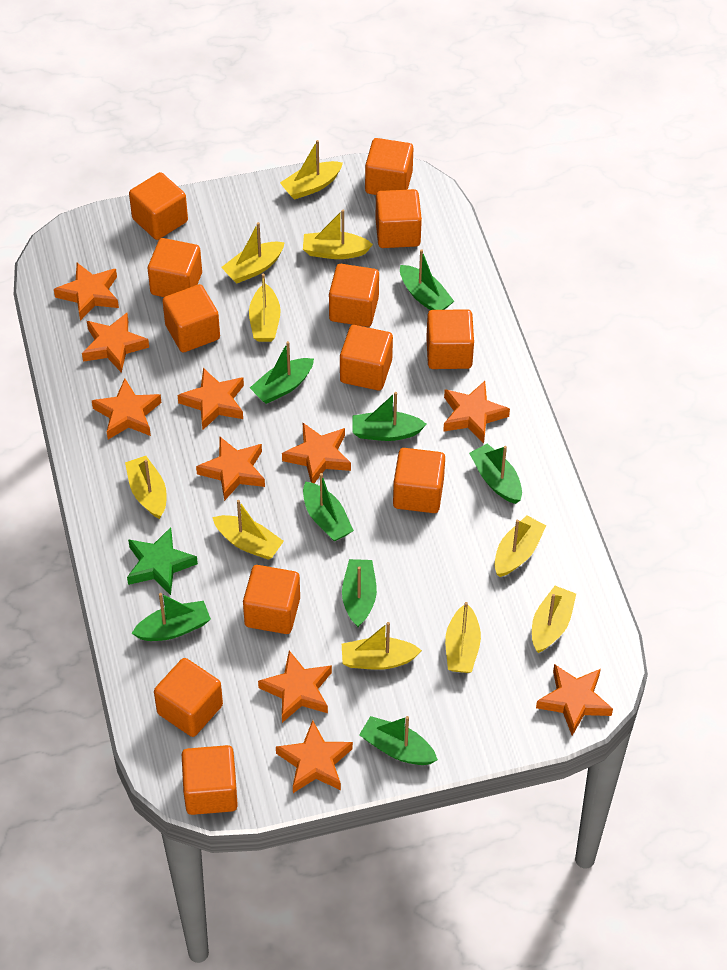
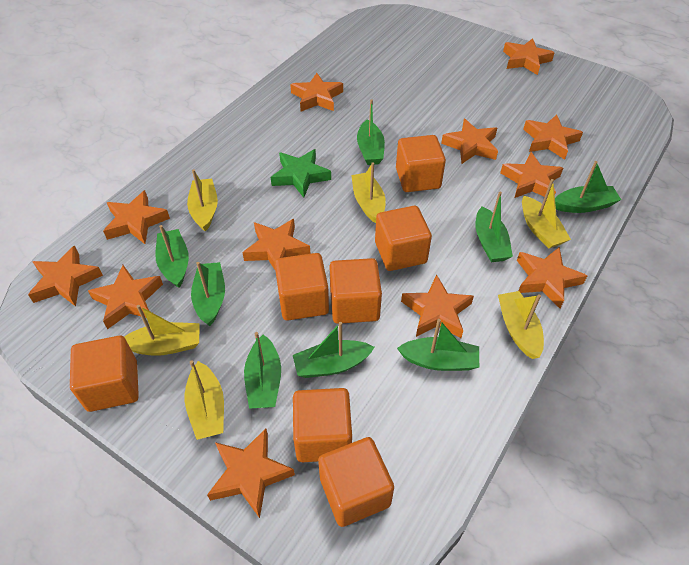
orange cube: 12 -> 7
orange star: 10 -> 12
yellow boat: 10 -> 6

